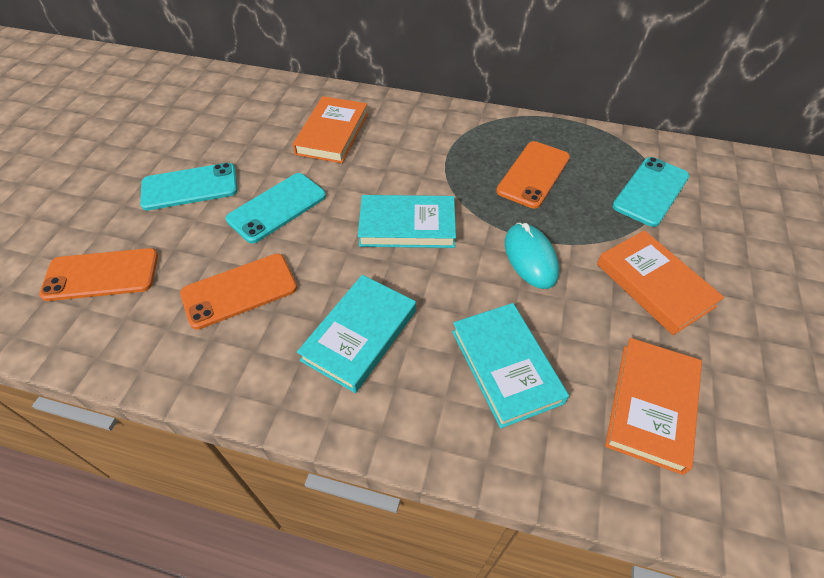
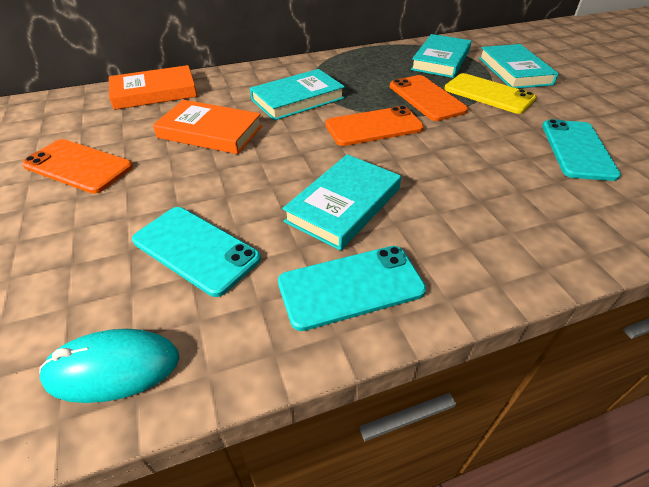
orange book: 3 -> 2
turquoise book: 3 -> 4
yellow phone: 0 -> 1

